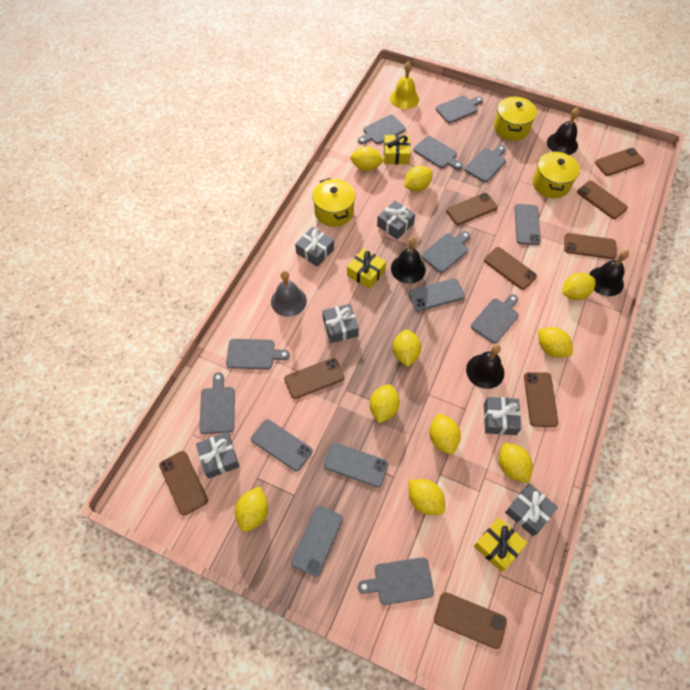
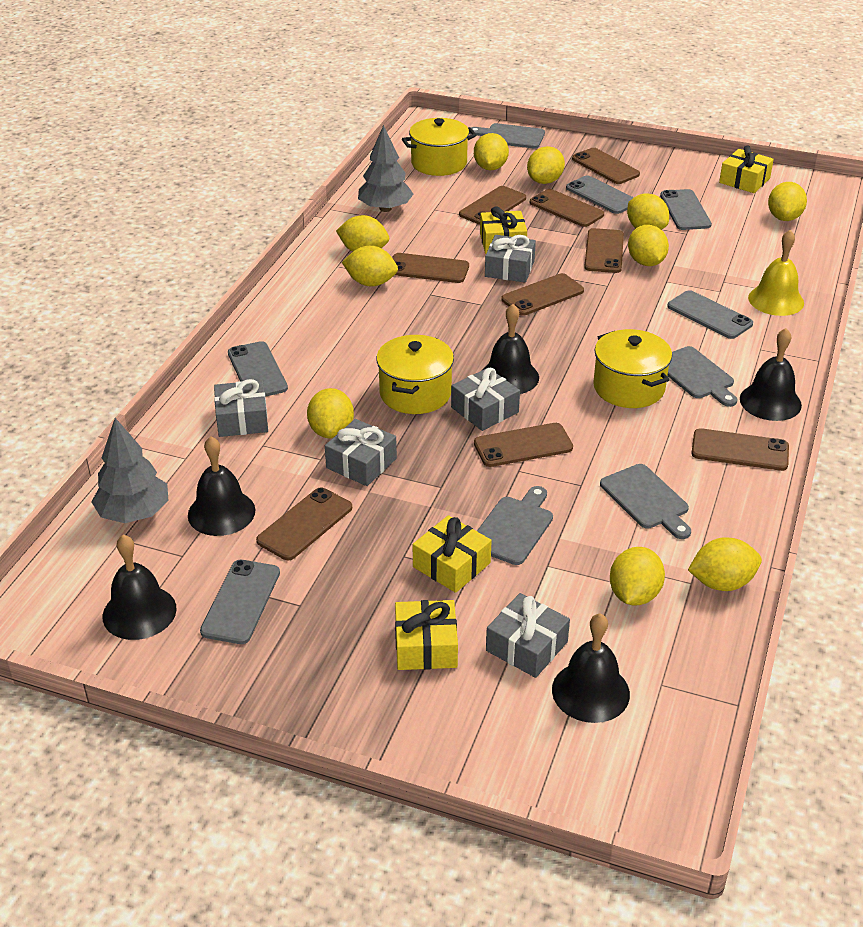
black bell: 4 -> 5
grey bell: 1 -> 0
grey cutting board: 9 -> 4
grey gift: 6 -> 5
grey tree: 0 -> 2
yellow gift: 3 -> 4

